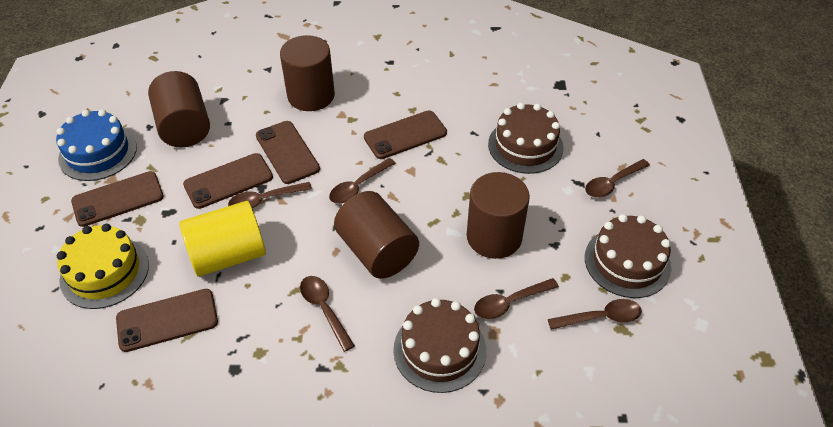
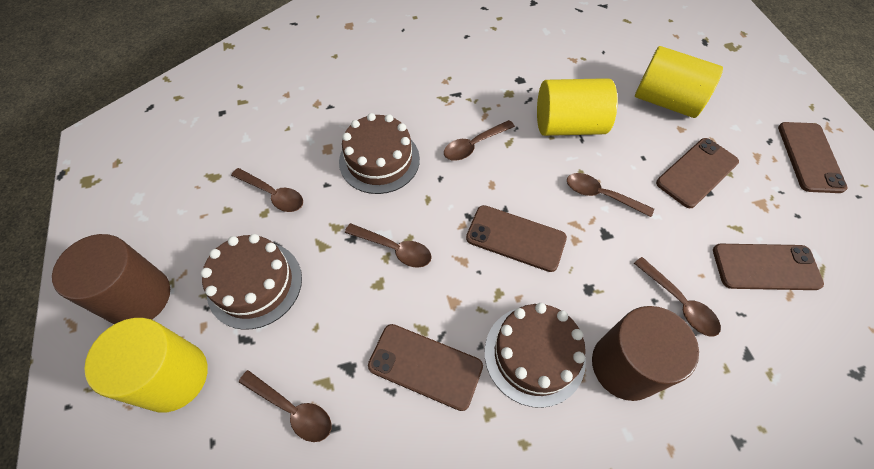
blue cake: 1 -> 0
brown cylinder: 4 -> 2
yellow cake: 1 -> 0
yellow cylinder: 1 -> 3

